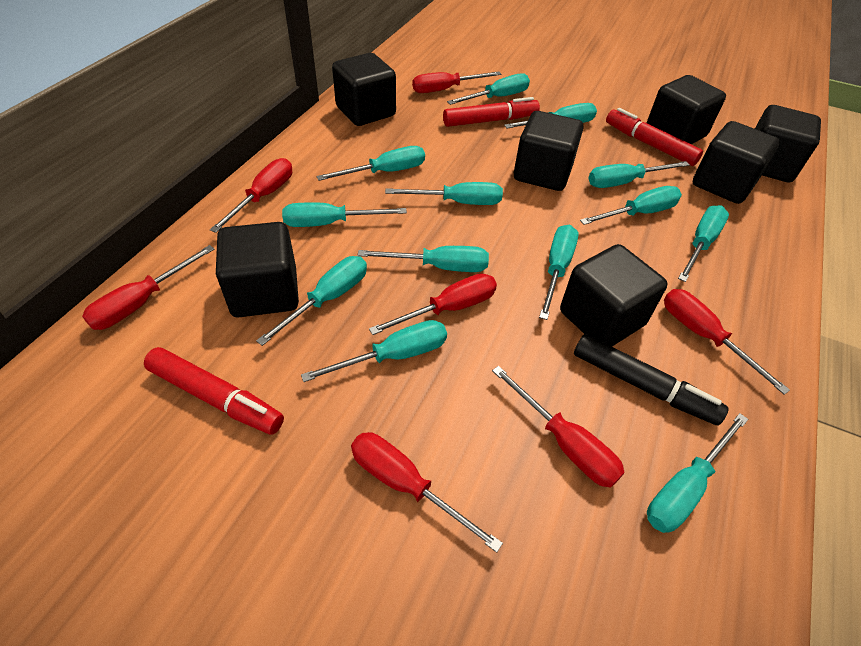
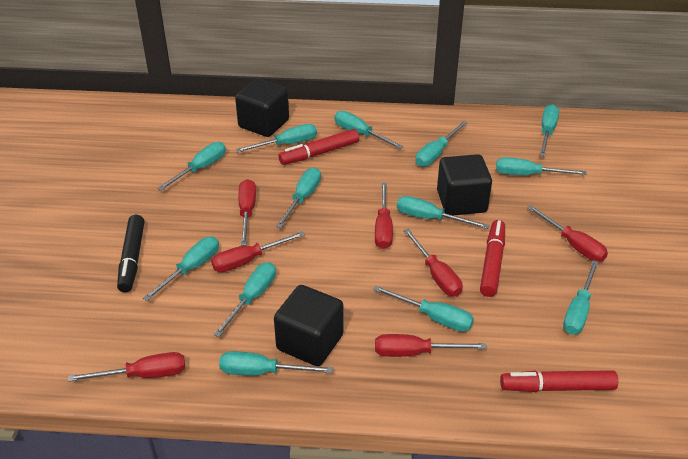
black cube: 7 -> 3

